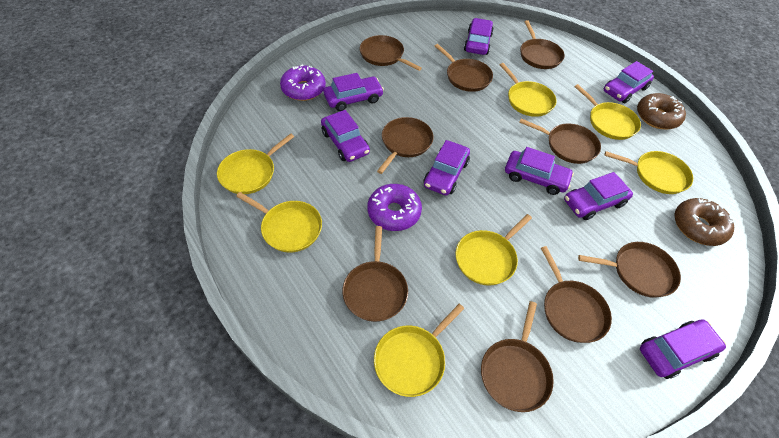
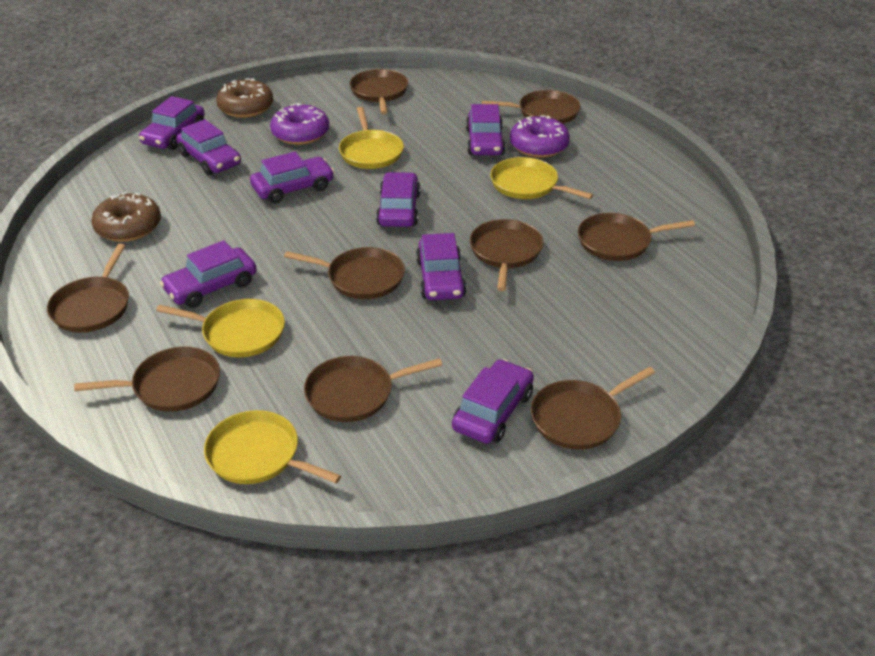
yellow pan: 7 -> 4

